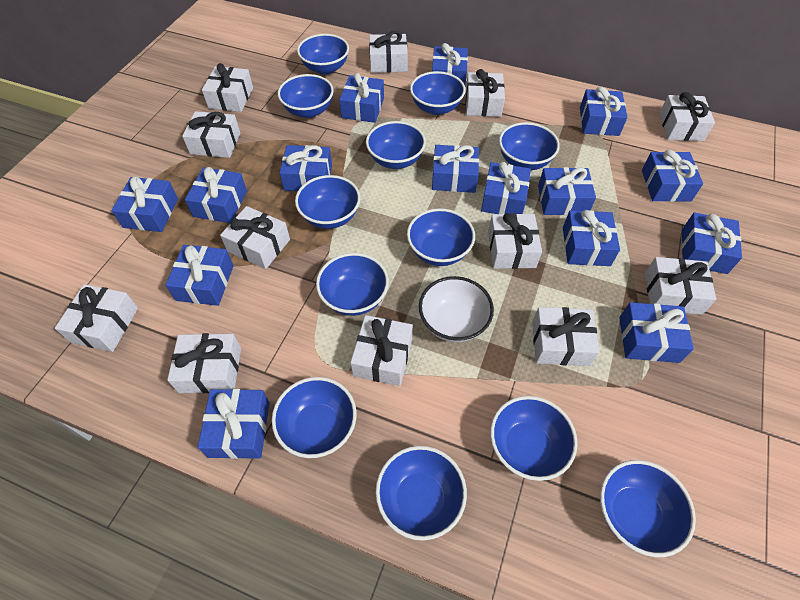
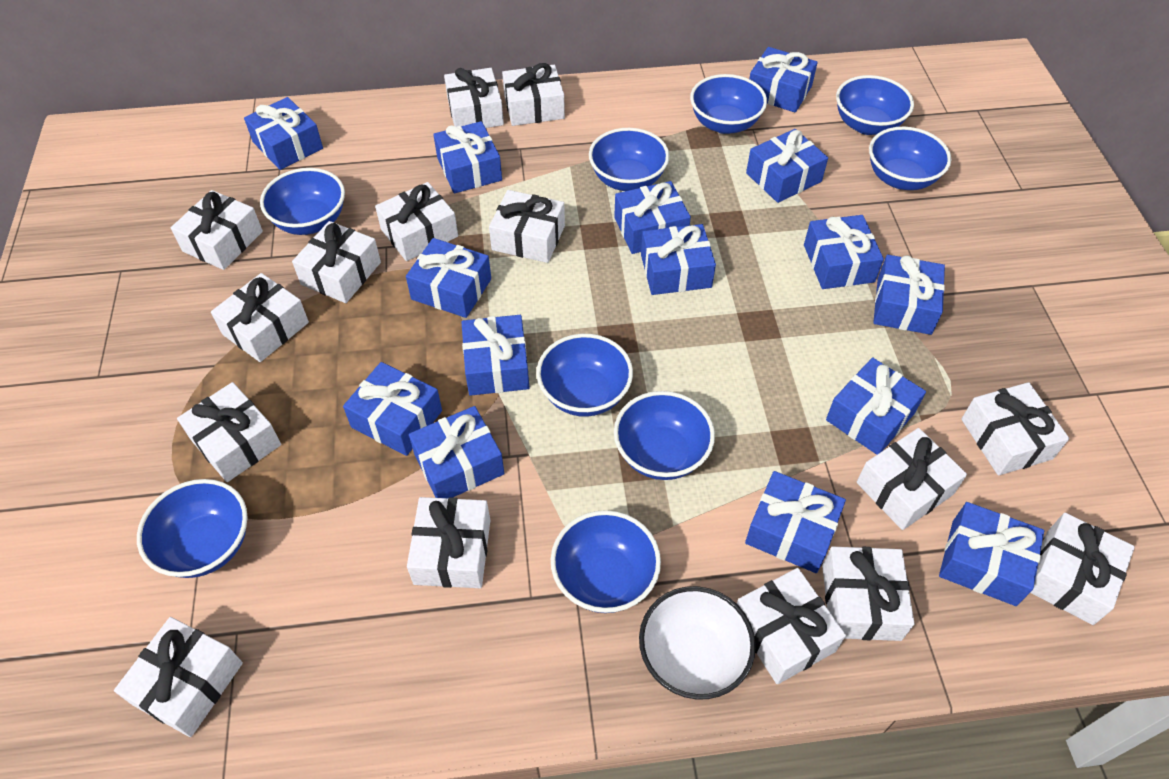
blue bowl: 12 -> 9
white gift: 12 -> 15

